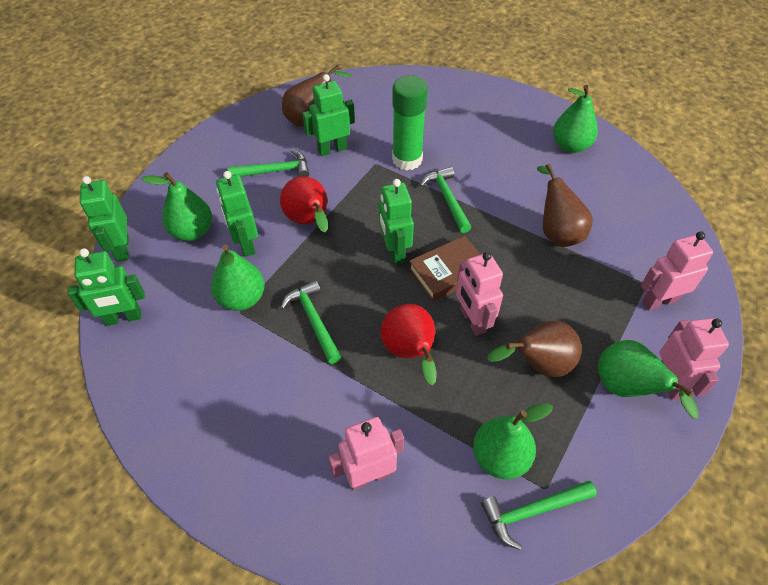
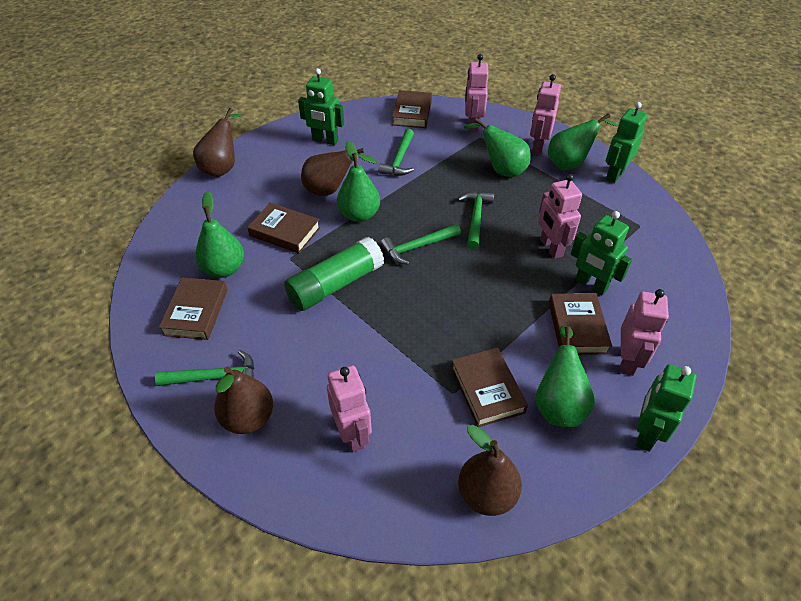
brown book: 1 -> 5
brown pear: 3 -> 4
green robot: 5 -> 4
pink robot: 4 -> 5
red pear: 2 -> 0

